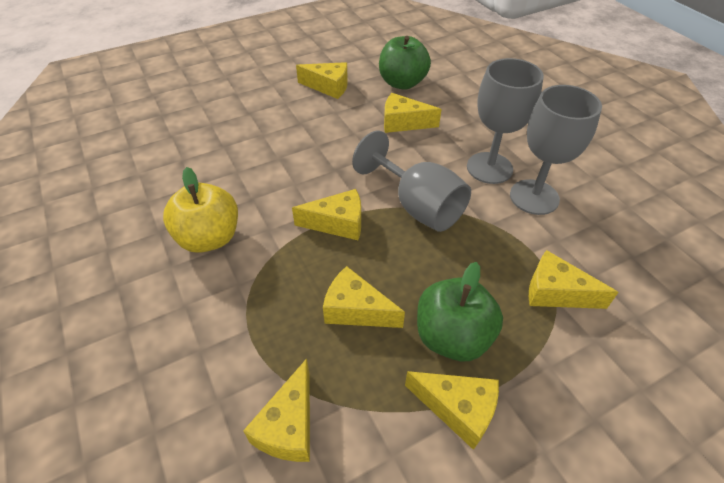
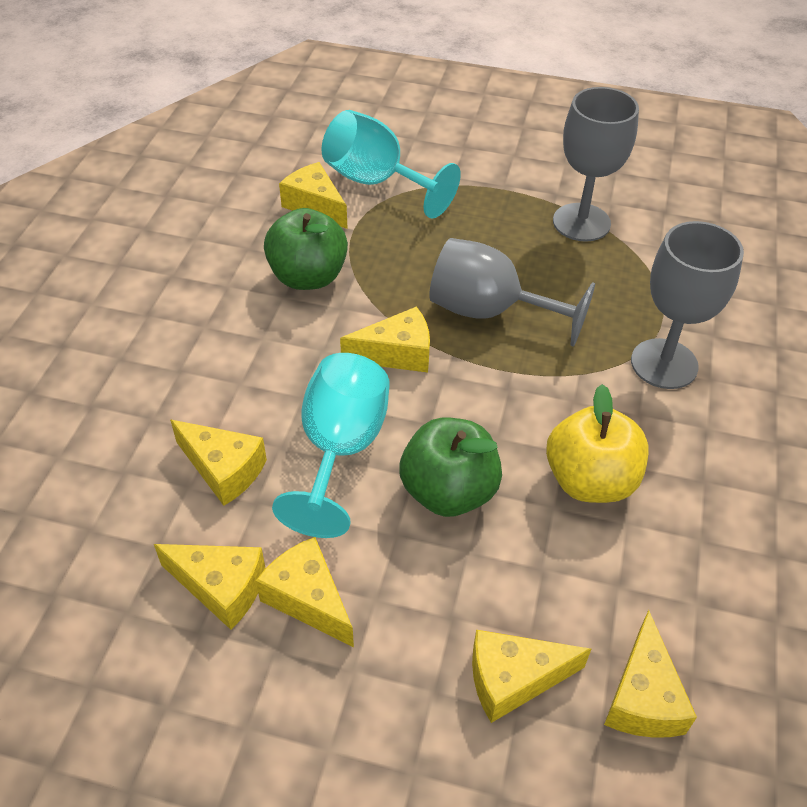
turquoise goblet: 0 -> 2

